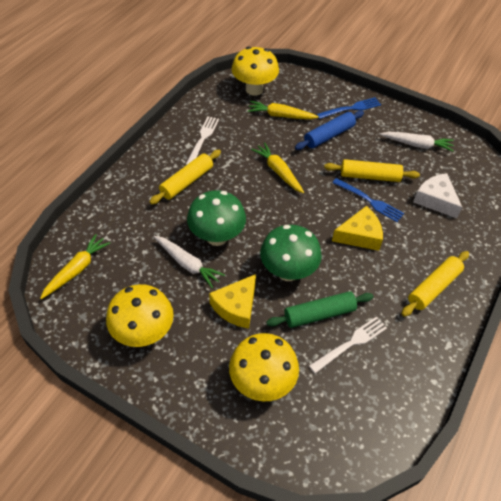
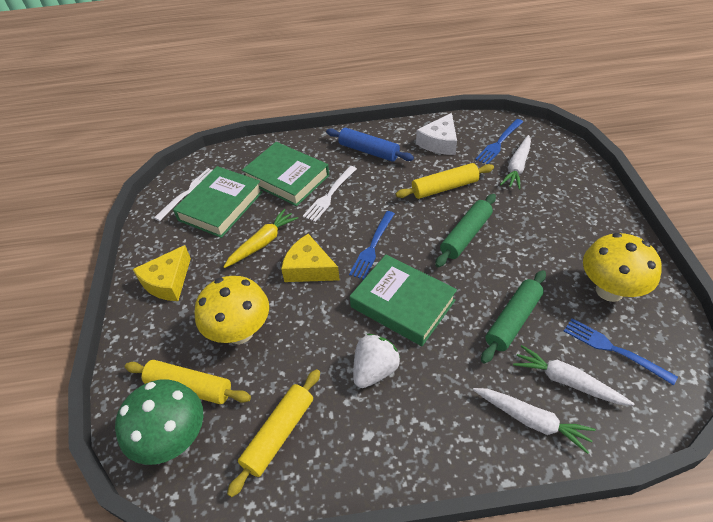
blue fork: 2 -> 3
green book: 0 -> 3
green mushroom: 2 -> 1
green rolling pin: 1 -> 2
white carrot: 2 -> 3
white strawberry: 0 -> 1
yellow carrot: 3 -> 1
yellow mushroom: 3 -> 2

